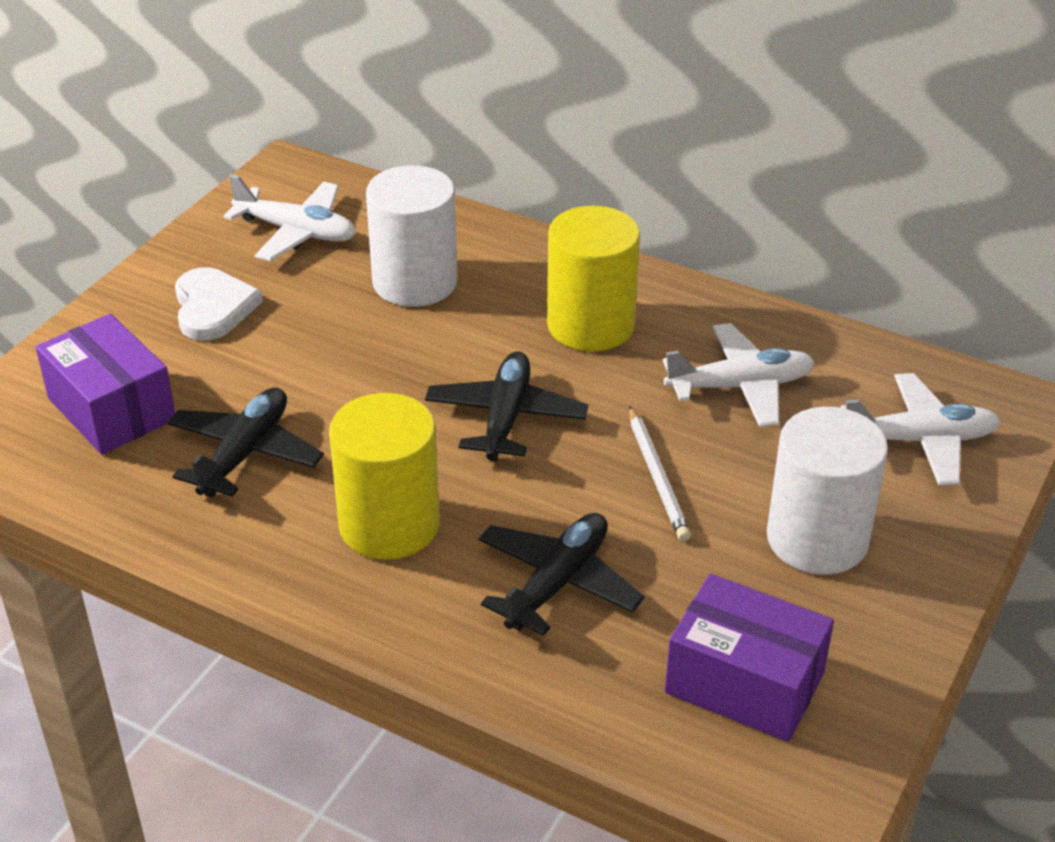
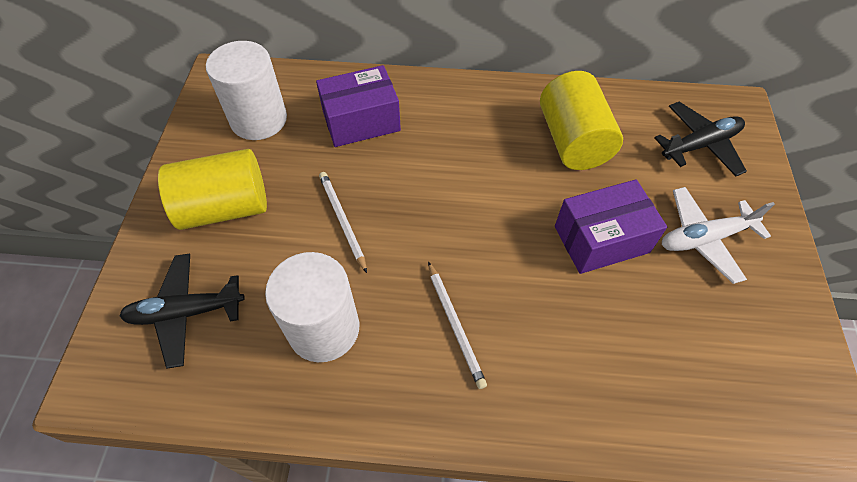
black plane: 3 -> 2
white heart: 1 -> 0
white pencil: 1 -> 2
white plane: 3 -> 1

